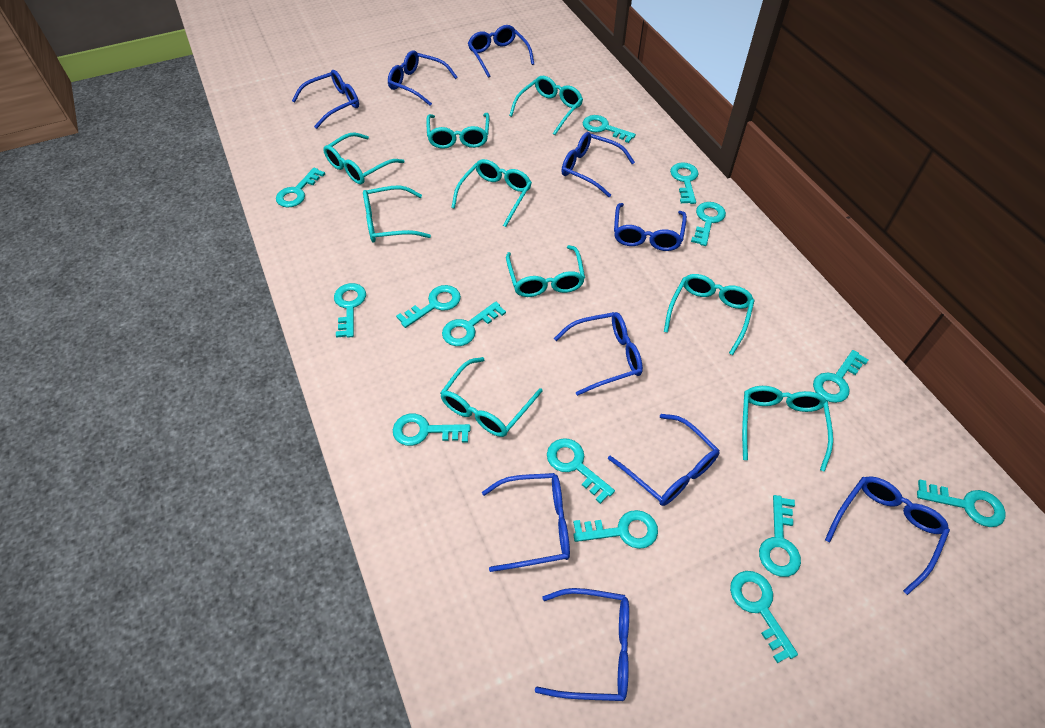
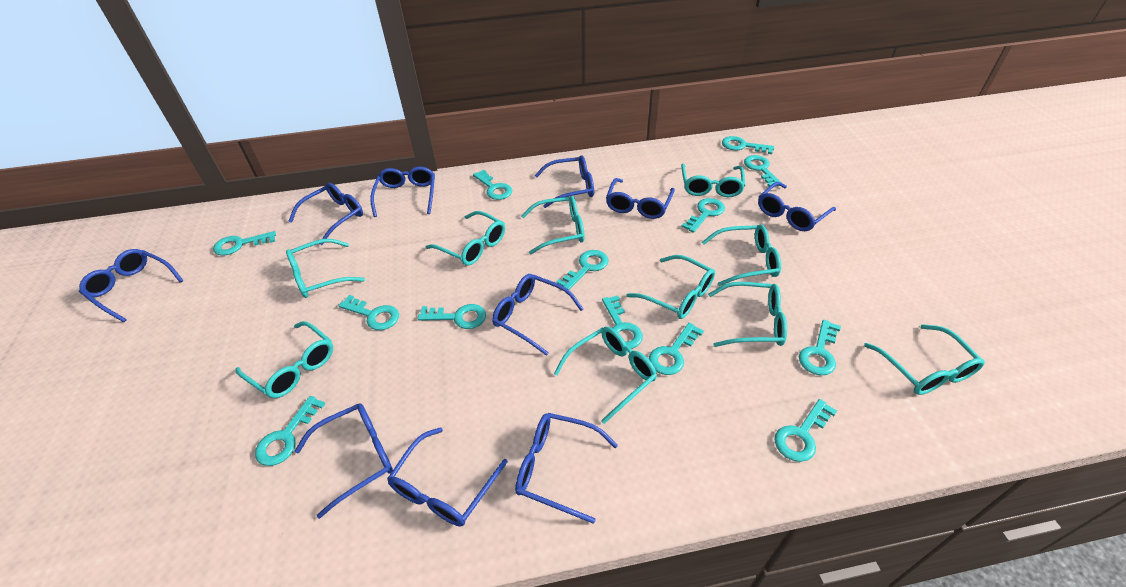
turquoise glasses: 9 -> 10
turquoise key: 14 -> 13

